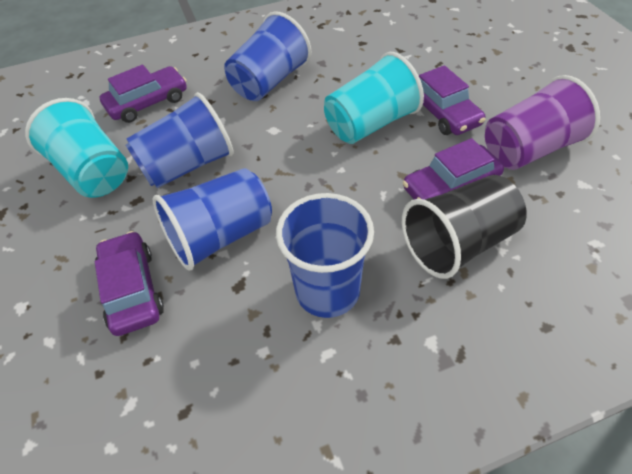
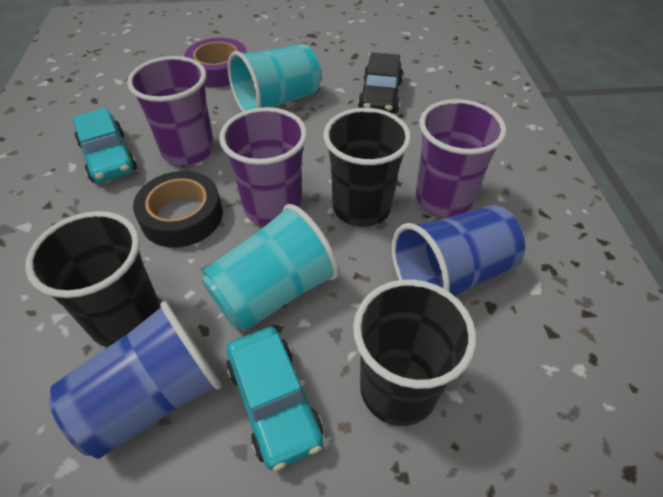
black car: 0 -> 1
black cup: 1 -> 3
black tape: 0 -> 1
blue cup: 4 -> 2
purple car: 4 -> 0
purple cup: 1 -> 3
purple tape: 0 -> 1
turquoise car: 0 -> 2

